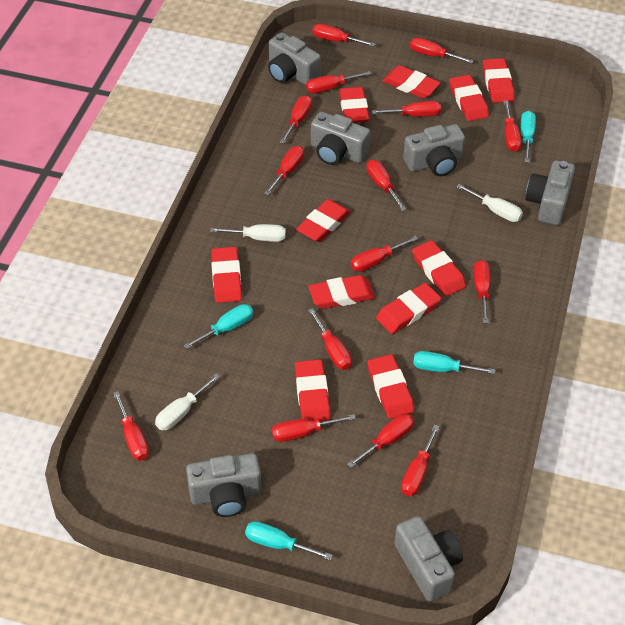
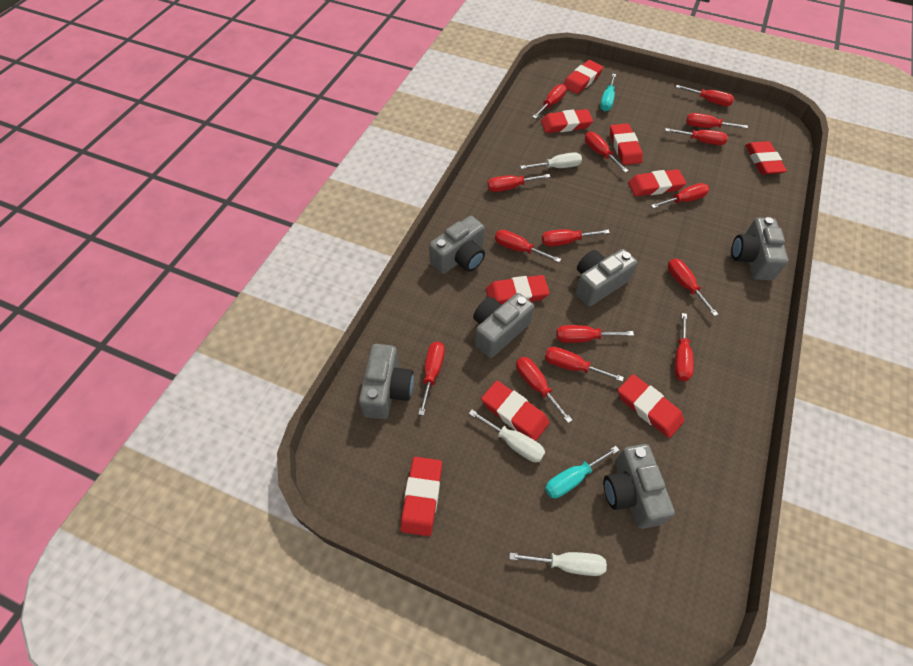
red eraser: 11 -> 9
turquoise screwdriver: 4 -> 2

